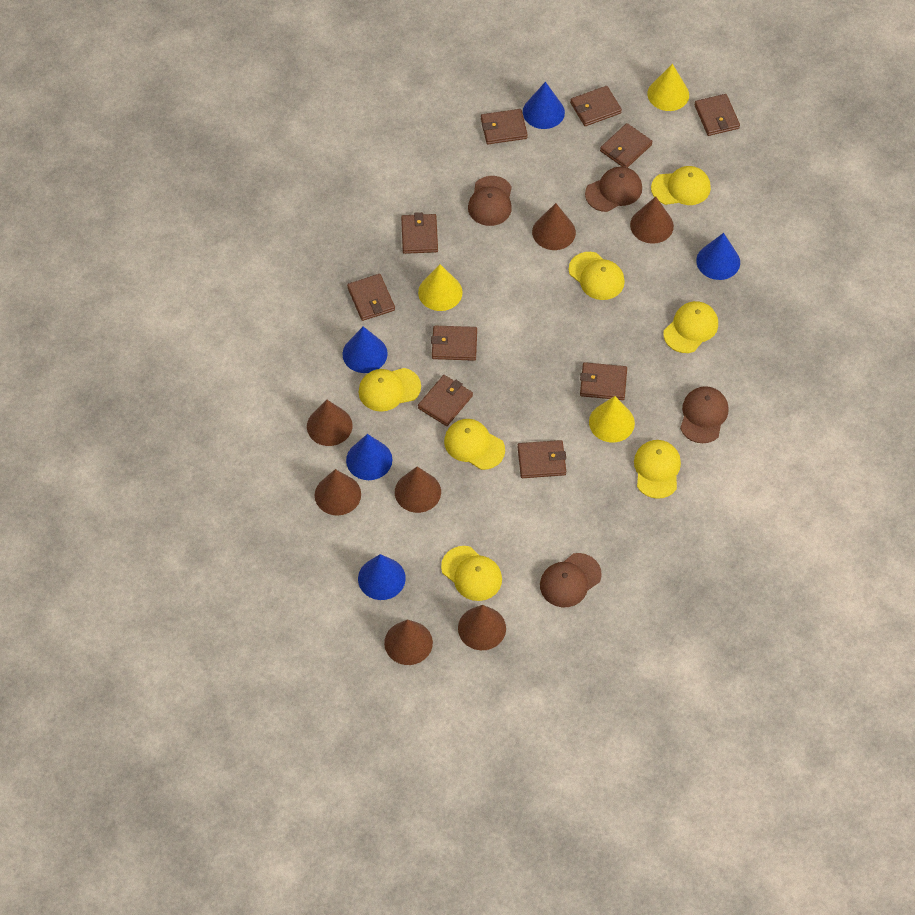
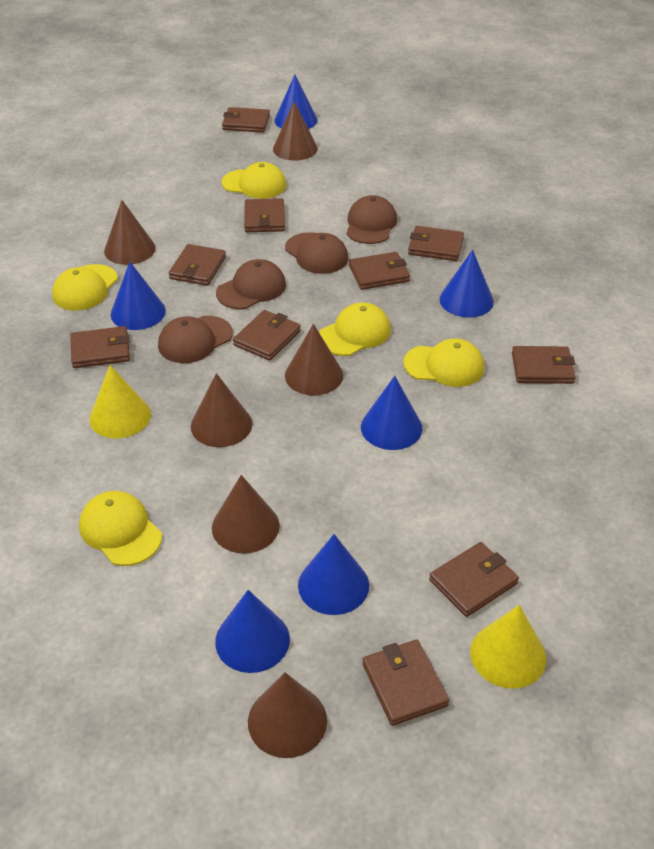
blue cone: 5 -> 6
brown cone: 7 -> 6
yellow cap: 7 -> 5
yellow cone: 3 -> 2

